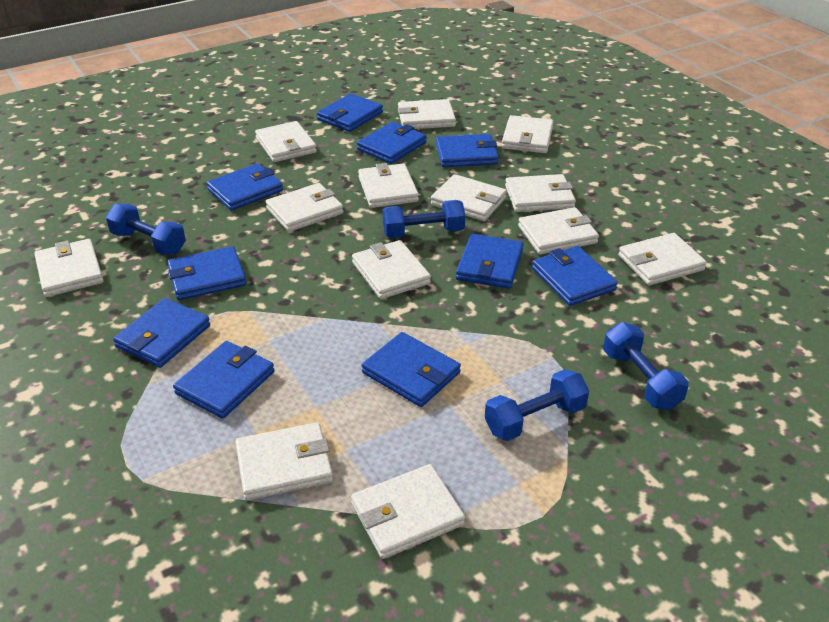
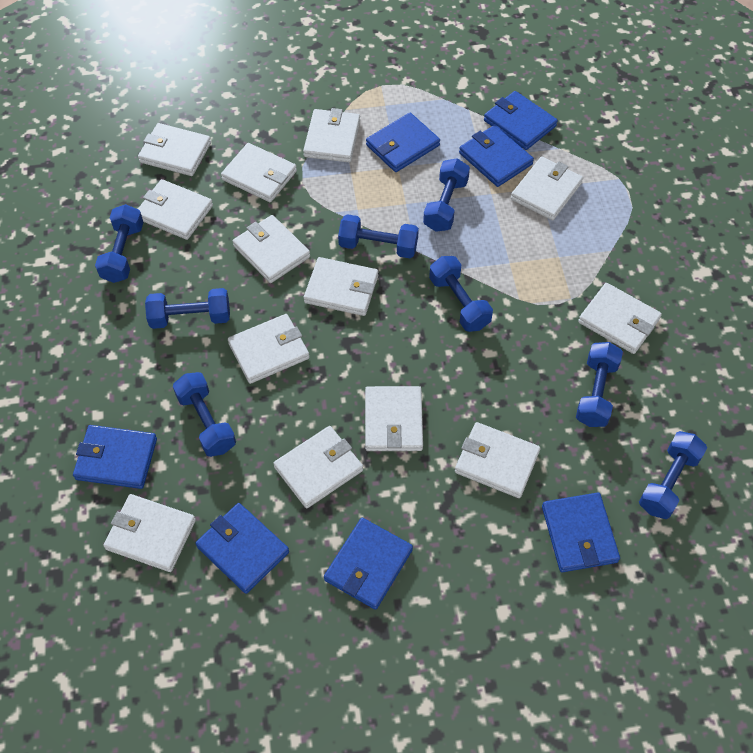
blue dumbbell: 4 -> 8
blue wallet: 10 -> 7

